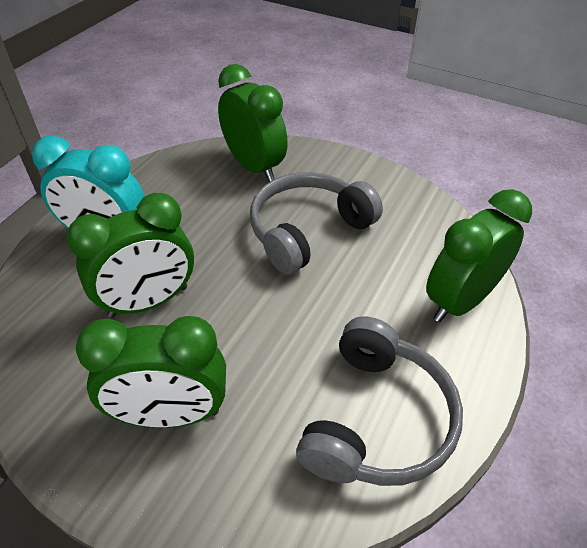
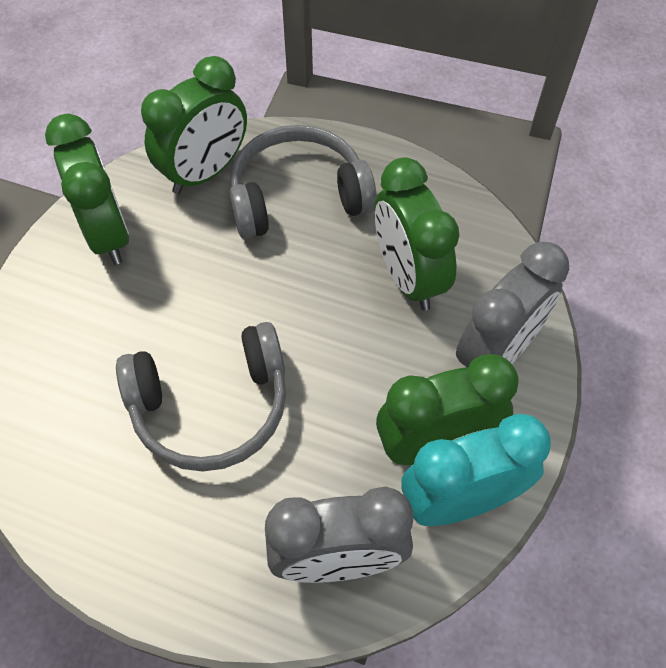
grey clock: 0 -> 2

